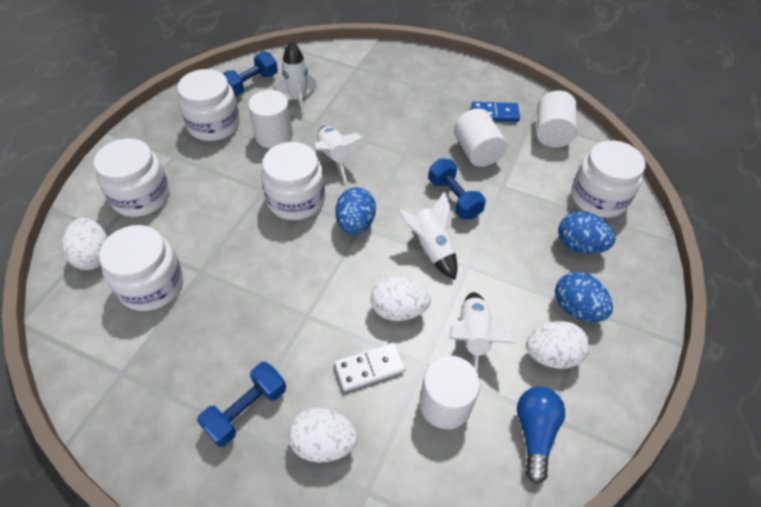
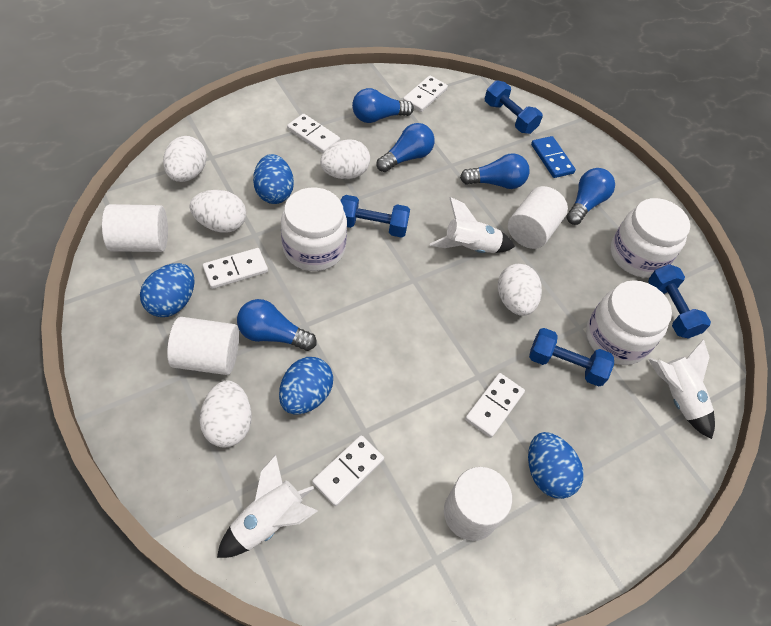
blue dumbbell: 3 -> 4
blue egg: 3 -> 4
blue light bulb: 1 -> 5
white domino: 1 -> 5
white egg: 4 -> 5
white jar: 5 -> 3
white rocket: 4 -> 3

